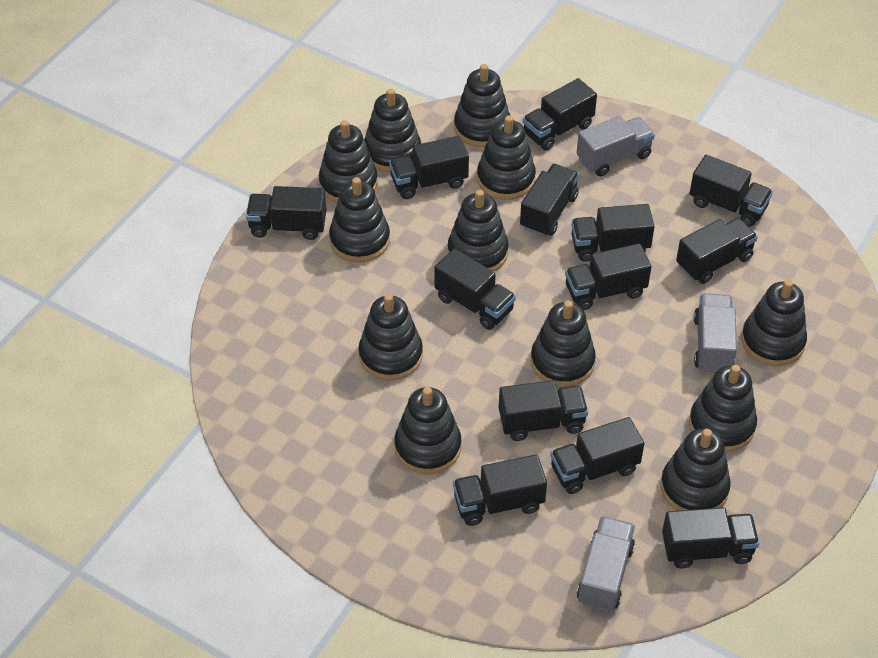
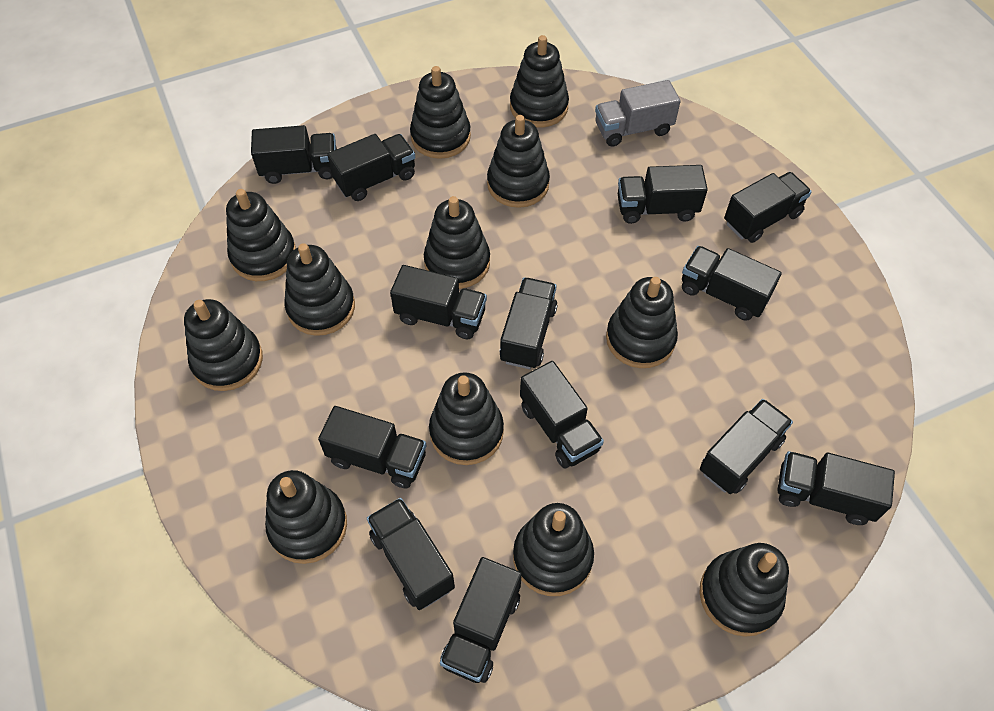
grey truck: 3 -> 1

